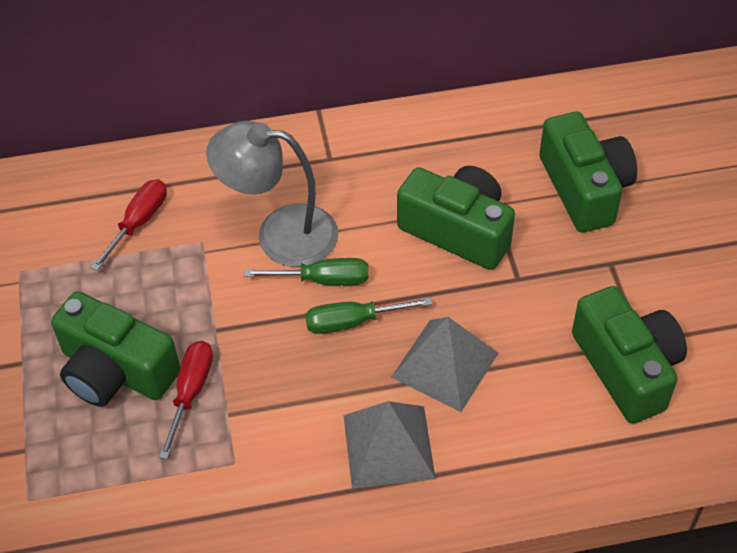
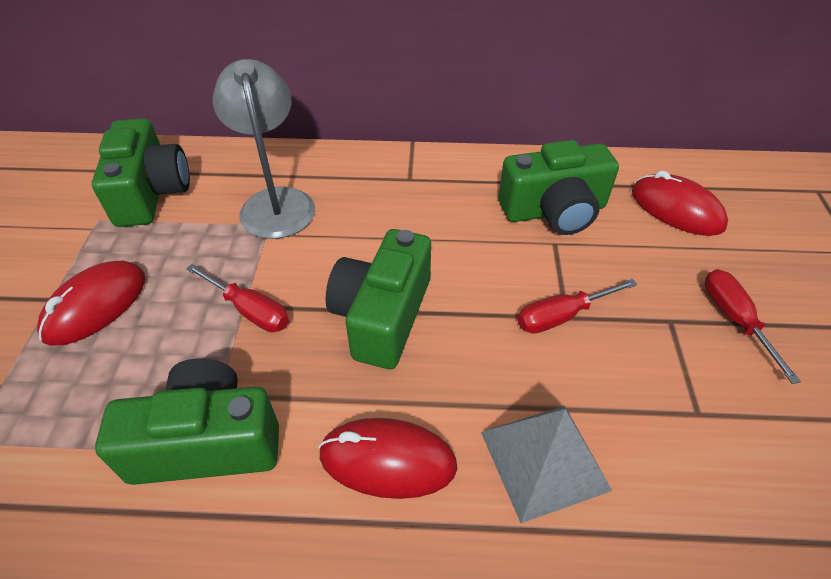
green screwdriver: 2 -> 0
grey pyramid: 2 -> 1
red mouse: 0 -> 3
red screwdriver: 2 -> 3

